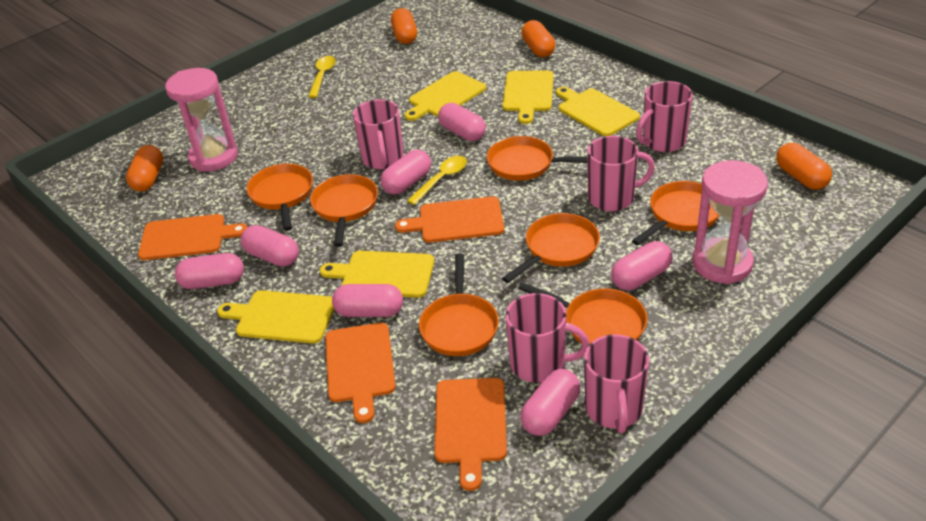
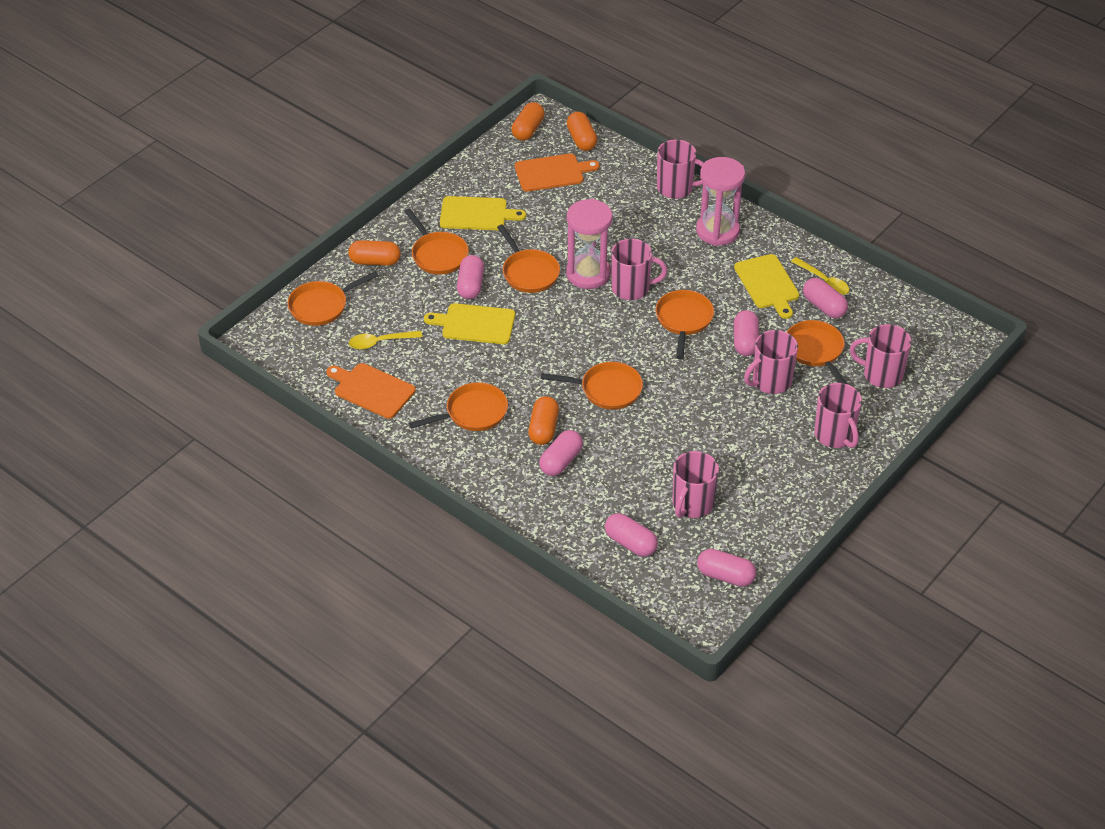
orange cutting board: 4 -> 2
pink capsule: 7 -> 6
pink mug: 5 -> 6
yellow cutting board: 5 -> 3

